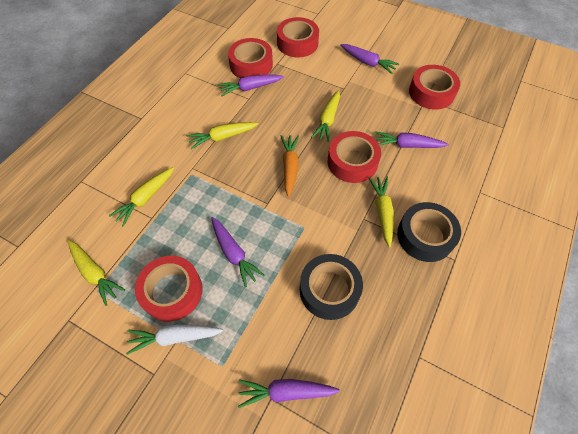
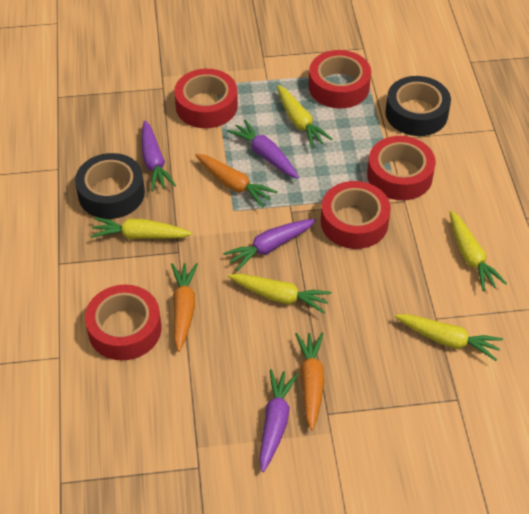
orange carrot: 1 -> 3
purple carrot: 5 -> 4
white carrot: 1 -> 0

